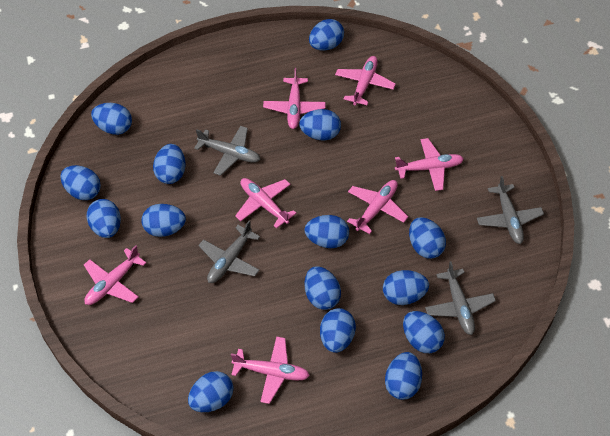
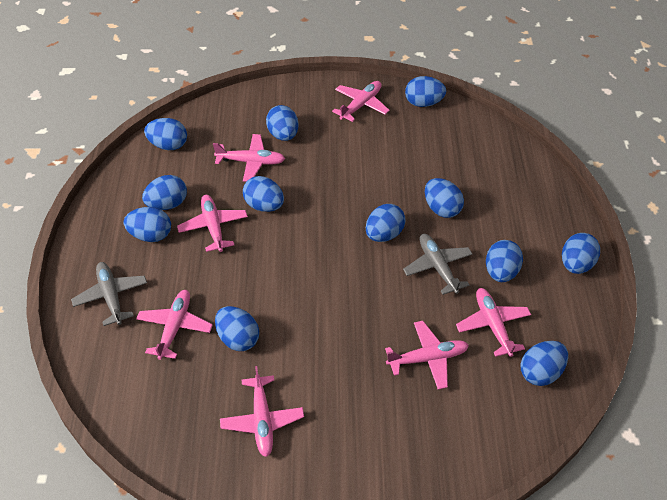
blue egg: 15 -> 12
grey plane: 4 -> 2

